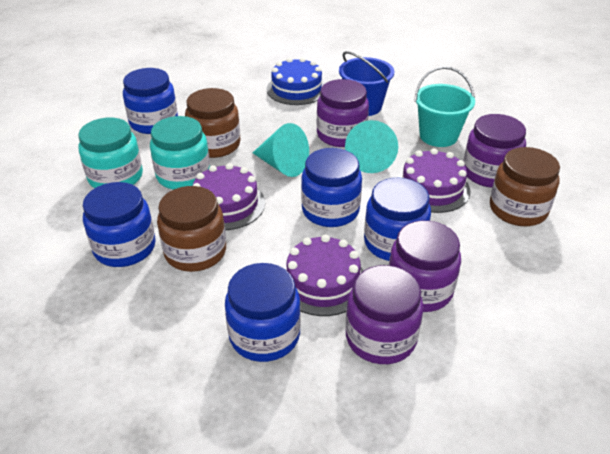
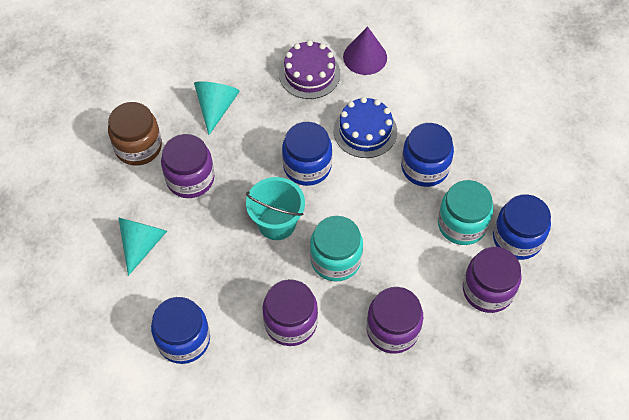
blue bucket: 1 -> 0
blue jar: 5 -> 4
brown jar: 3 -> 1
purple cake: 3 -> 1
purple cone: 0 -> 1

